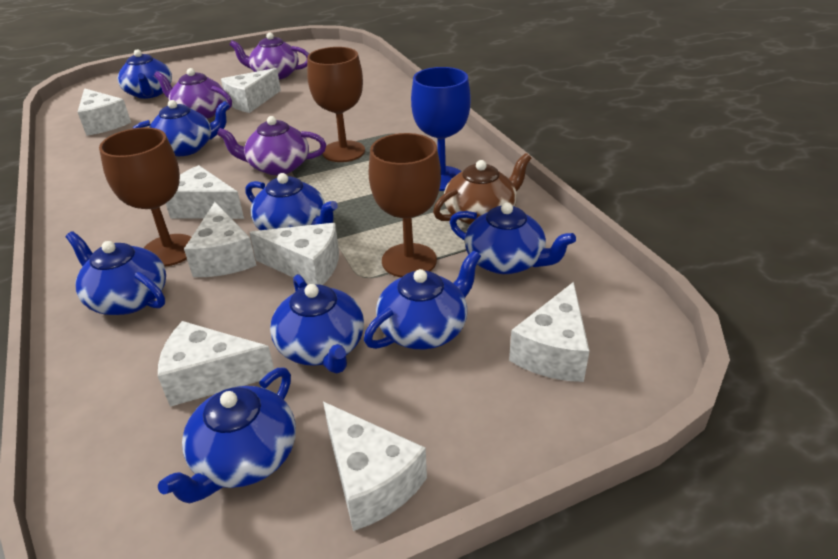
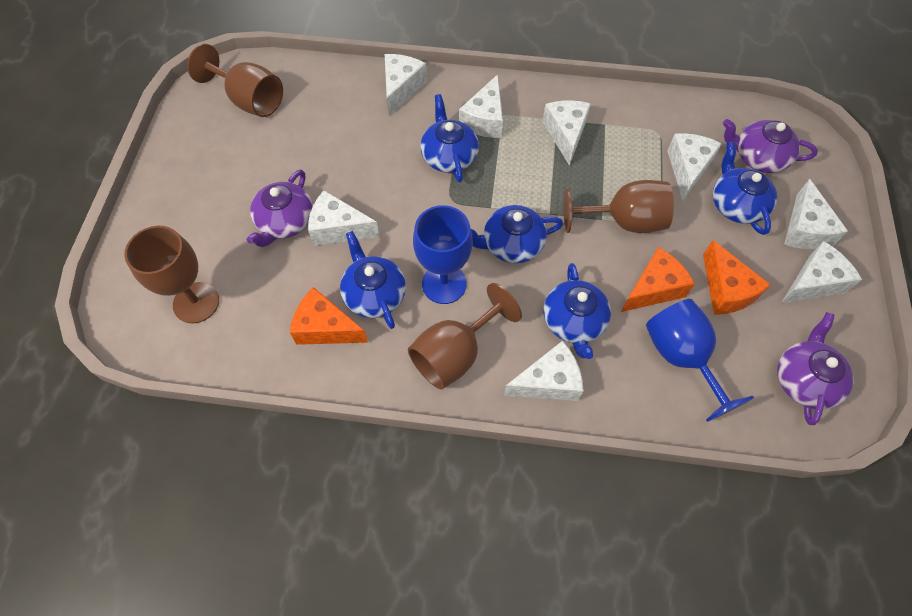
blue goblet: 1 -> 2
blue teapot: 8 -> 5
brown goblet: 3 -> 4
brown teapot: 1 -> 0
orange cheese: 0 -> 3

